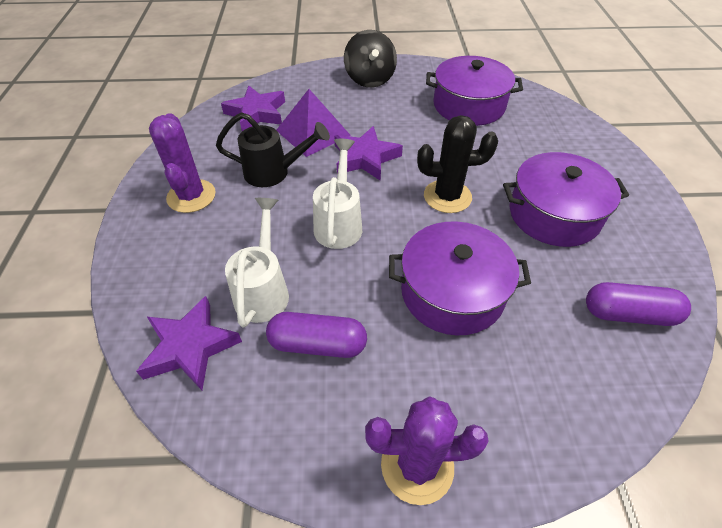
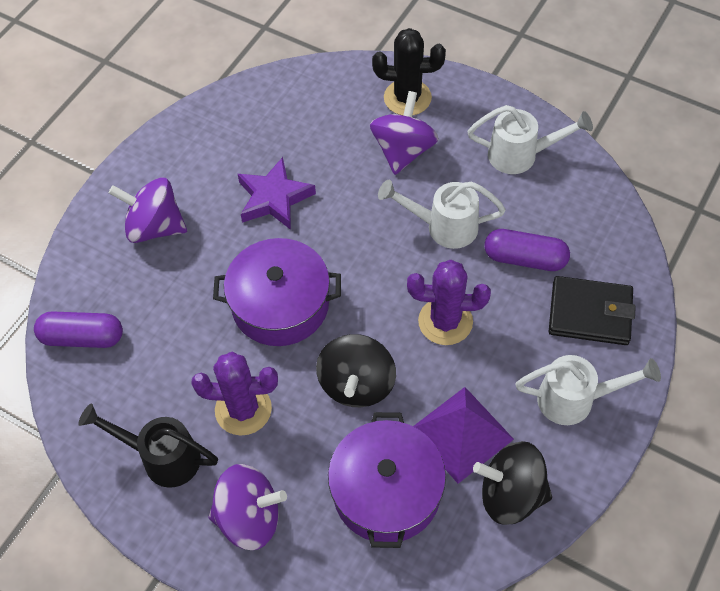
black spinning top: 1 -> 2
black wallet: 0 -> 1
purple pot: 3 -> 2
purple spinning top: 0 -> 3
purple star: 3 -> 1
white watering can: 2 -> 3

